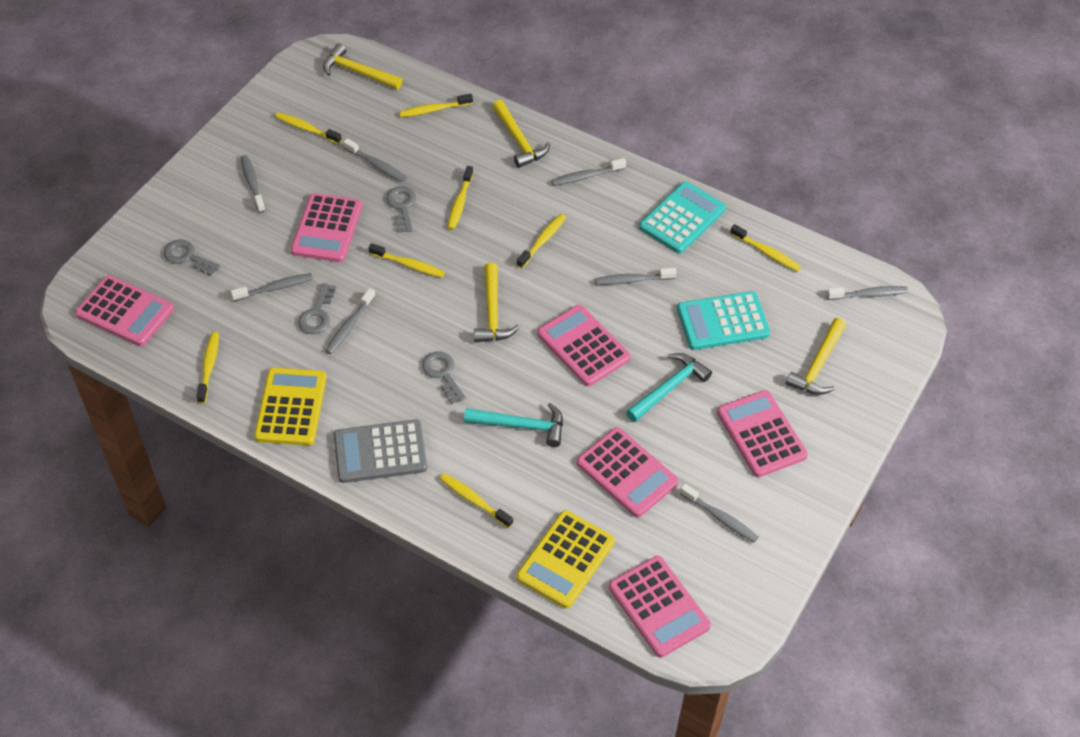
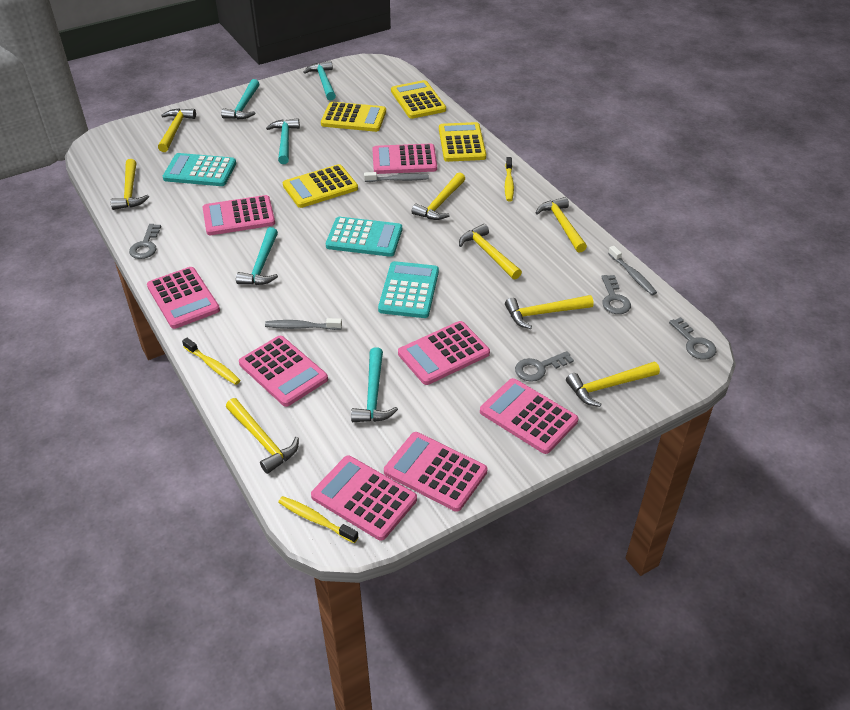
grey calculator: 1 -> 0
grey toothbrush: 8 -> 3
pink calculator: 6 -> 8
turquoise calculator: 2 -> 3
turquoise hammer: 2 -> 5
yellow calculator: 2 -> 4
yellow hammer: 4 -> 8
yellow toothbrush: 8 -> 3

